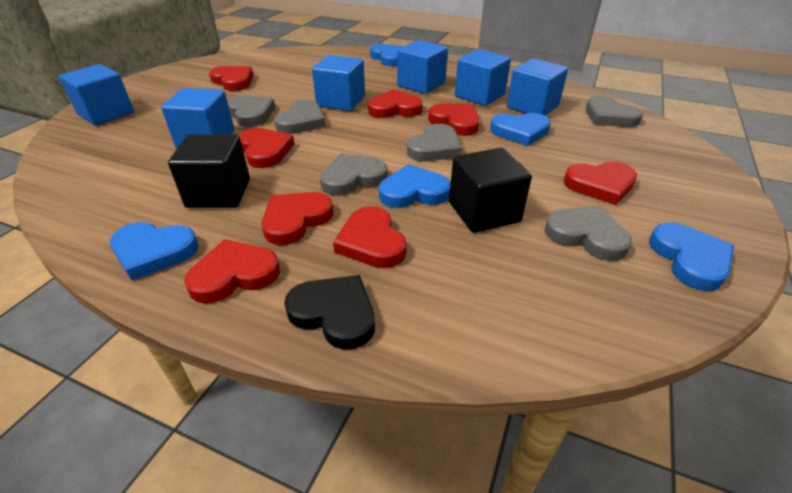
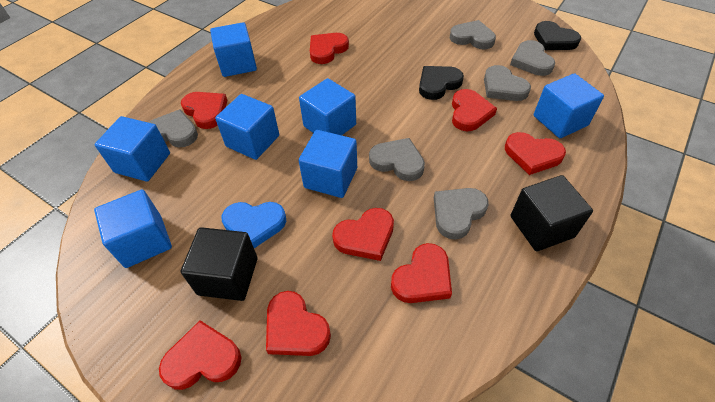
black heart: 1 -> 2
blue cube: 6 -> 7
blue heart: 5 -> 1

